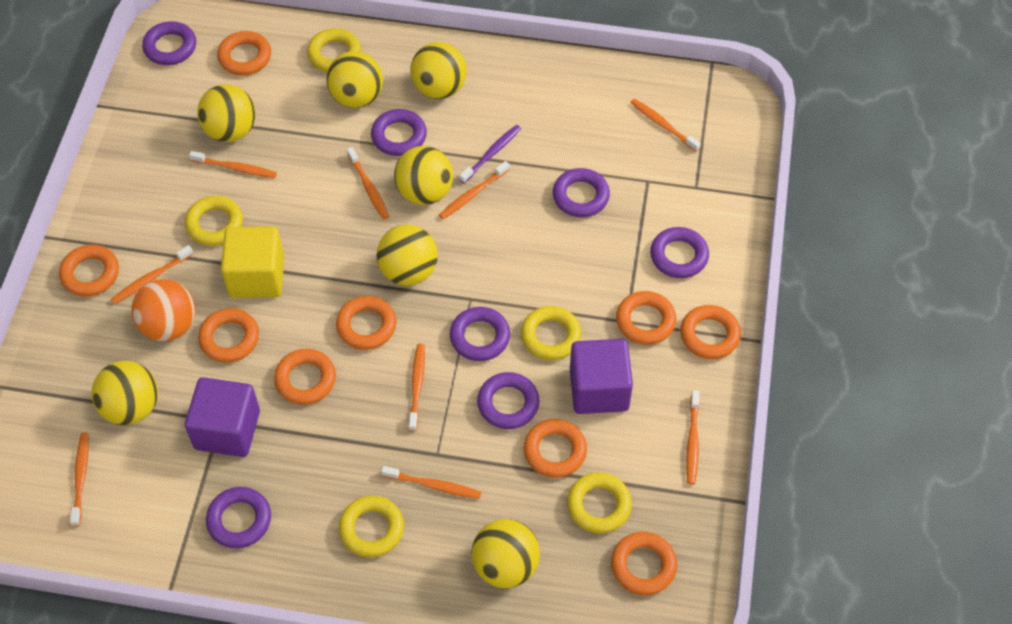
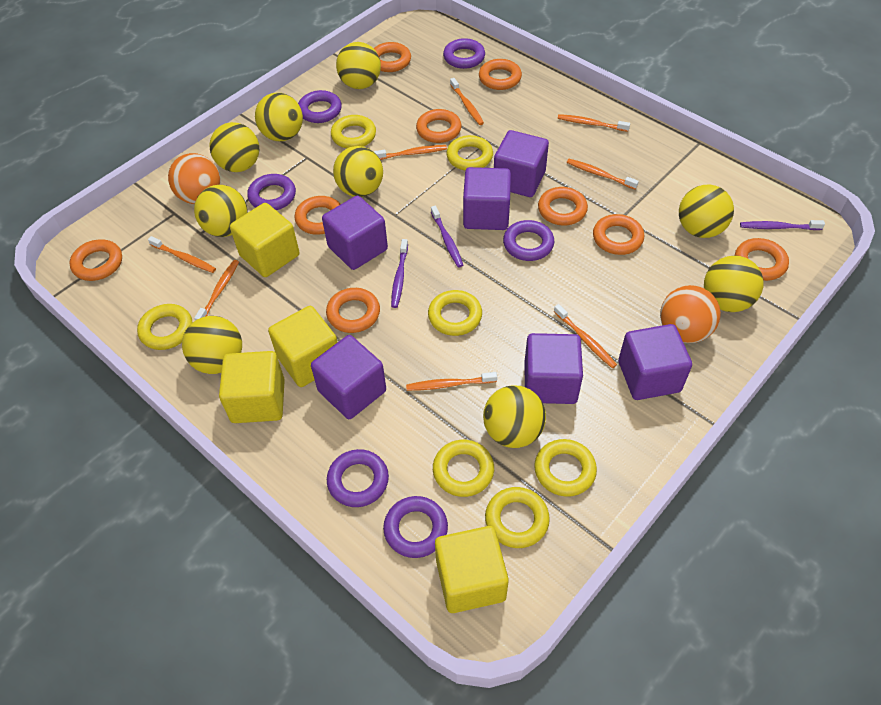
orange ball: 1 -> 2
orange toothbrush: 9 -> 8
purple cube: 2 -> 6
purple ring: 7 -> 6
purple toothbrush: 1 -> 3
yellow ball: 7 -> 9
yellow cube: 1 -> 4
yellow ring: 5 -> 7

